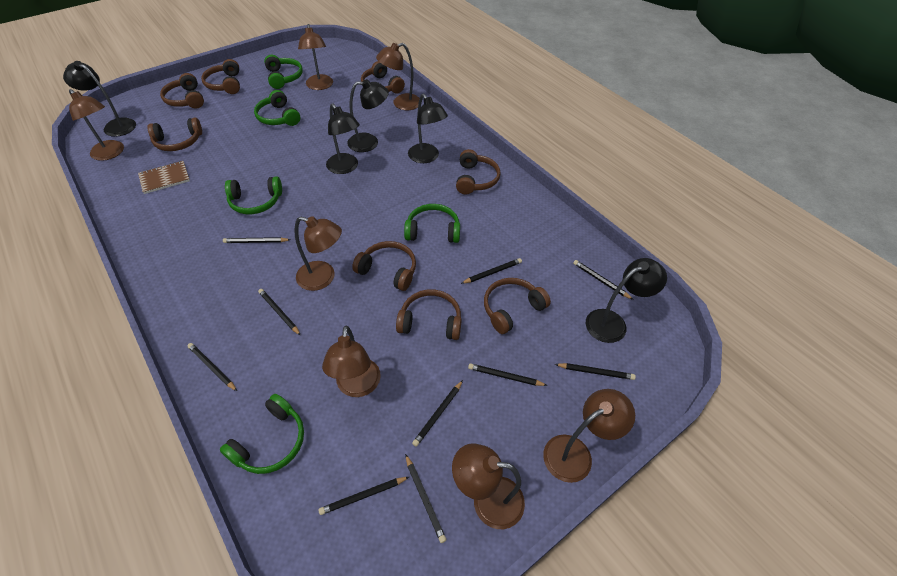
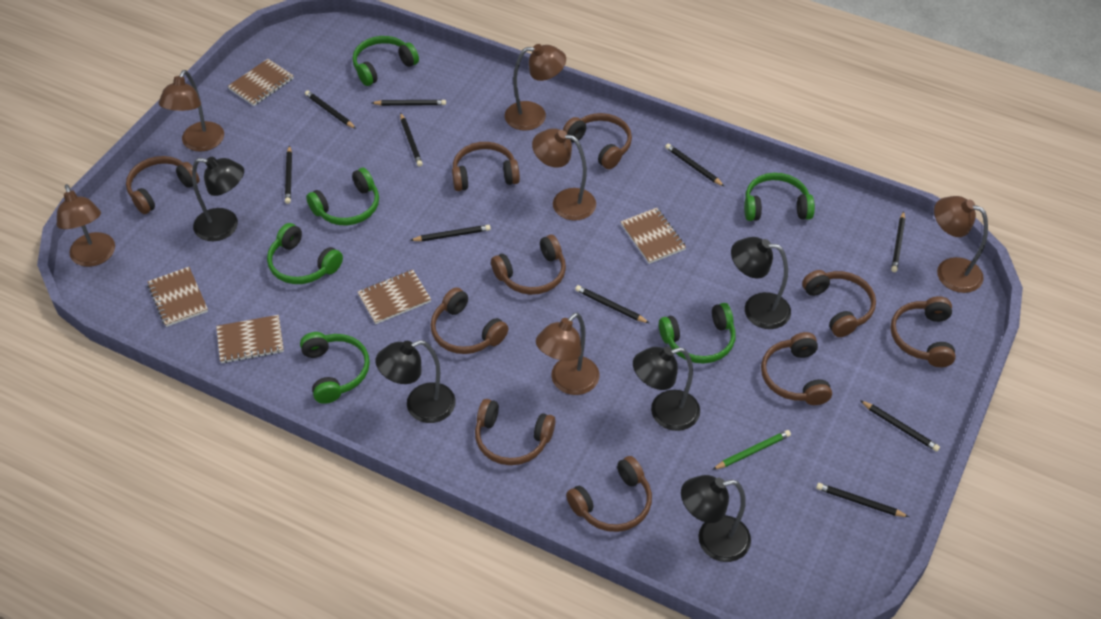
brown headphones: 8 -> 10
brown lamp: 7 -> 6
brown notebook: 1 -> 5
green headphones: 5 -> 6
green pencil: 0 -> 1

